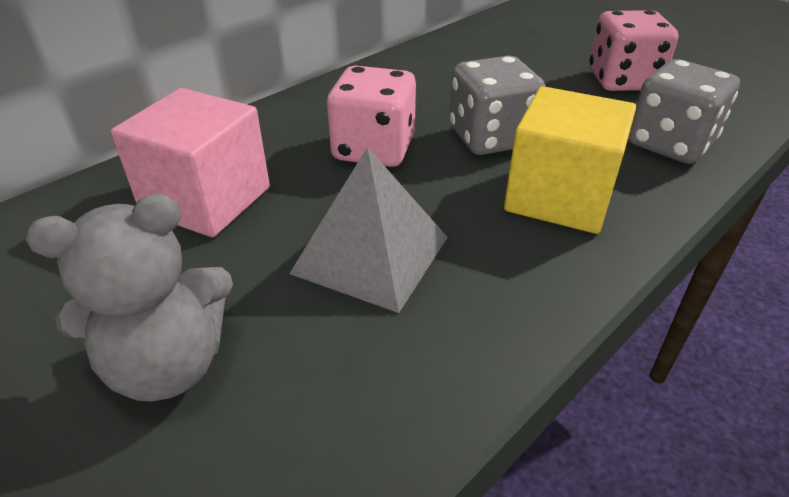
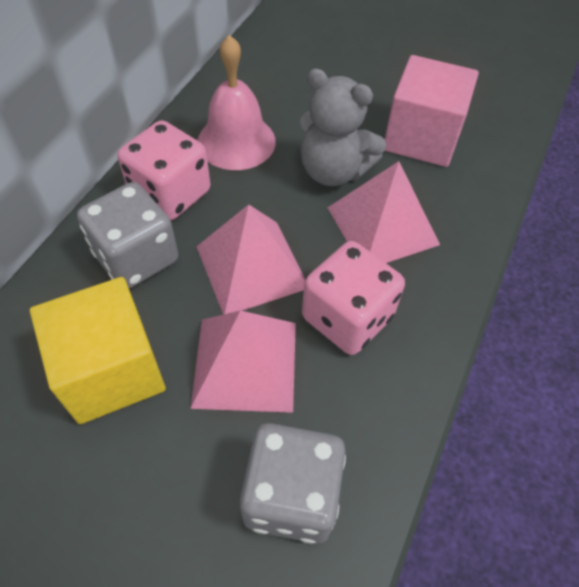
grey pyramid: 1 -> 0
pink bell: 0 -> 1
pink pyramid: 0 -> 3

